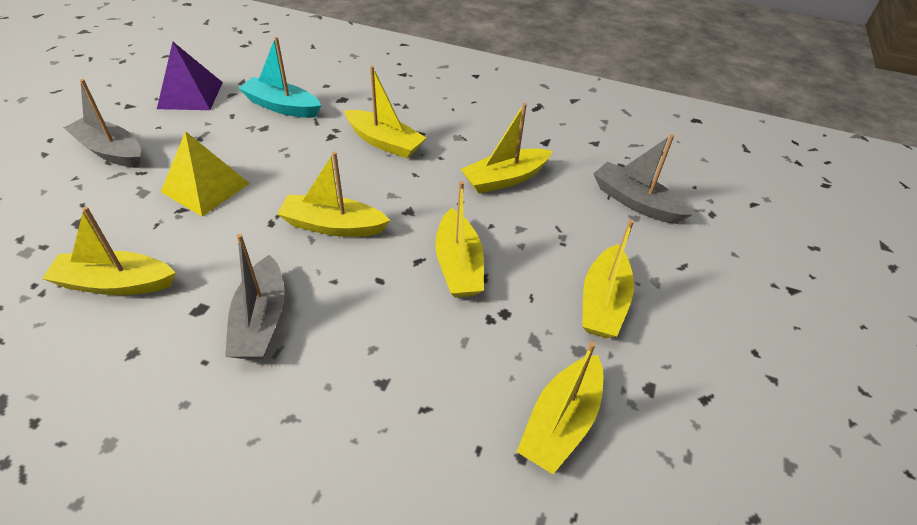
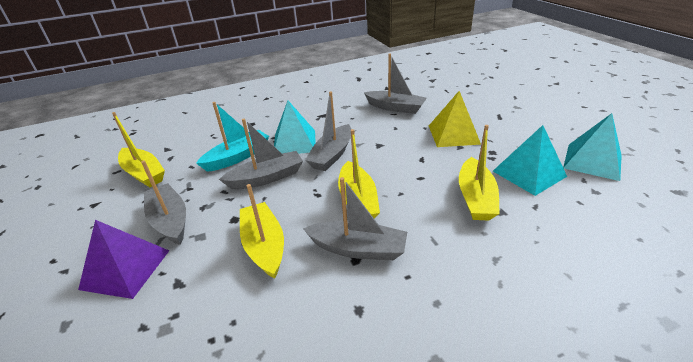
grey boat: 3 -> 5
turquoise pyramid: 0 -> 3
yellow boat: 7 -> 4

